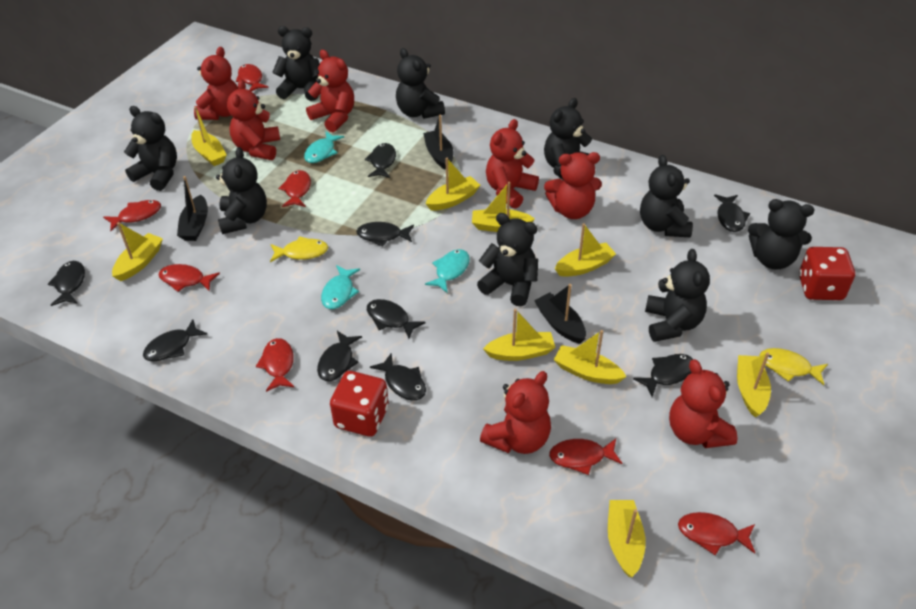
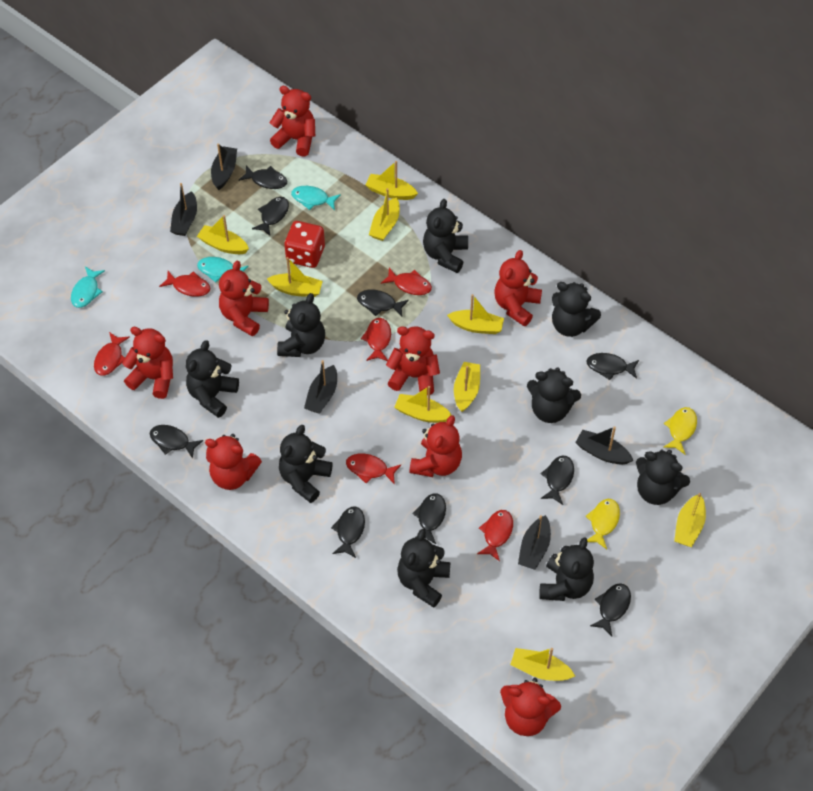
black boat: 3 -> 5
red dice: 2 -> 1
red fish: 7 -> 6
red teddy bear: 7 -> 8

